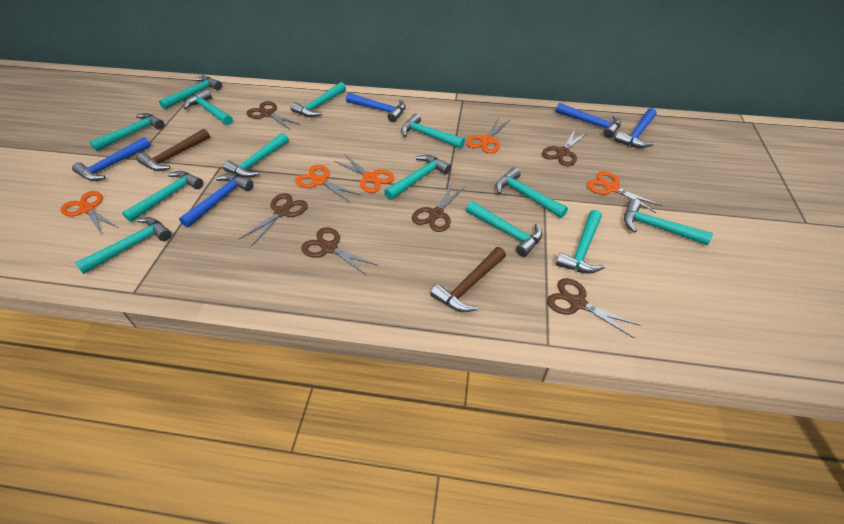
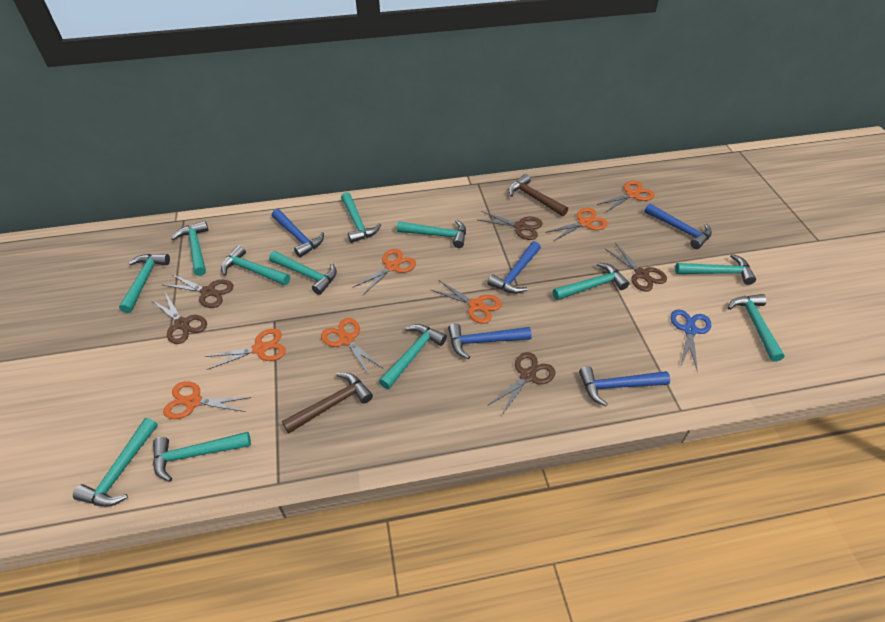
blue scissors: 0 -> 1
brown scissors: 6 -> 5
orange scissors: 5 -> 7
turquoise hammer: 13 -> 12

